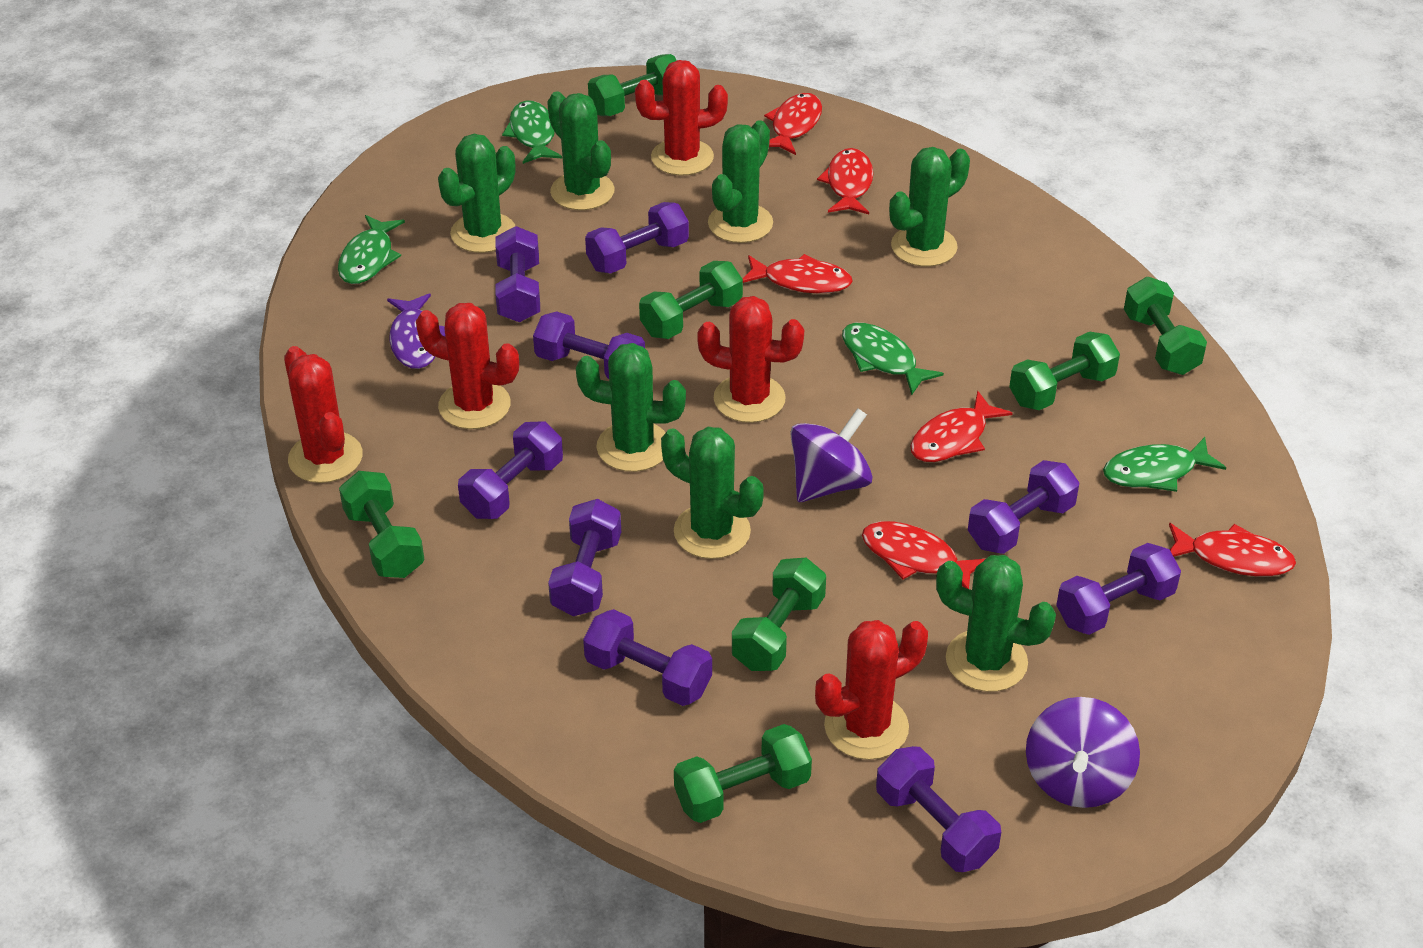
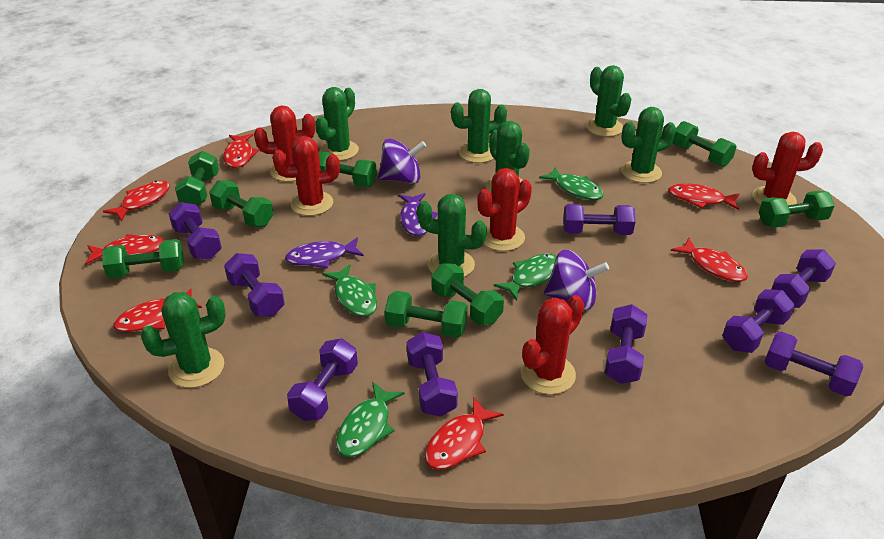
green dumbbell: 7 -> 8
purple fish: 1 -> 2
red fish: 6 -> 7

